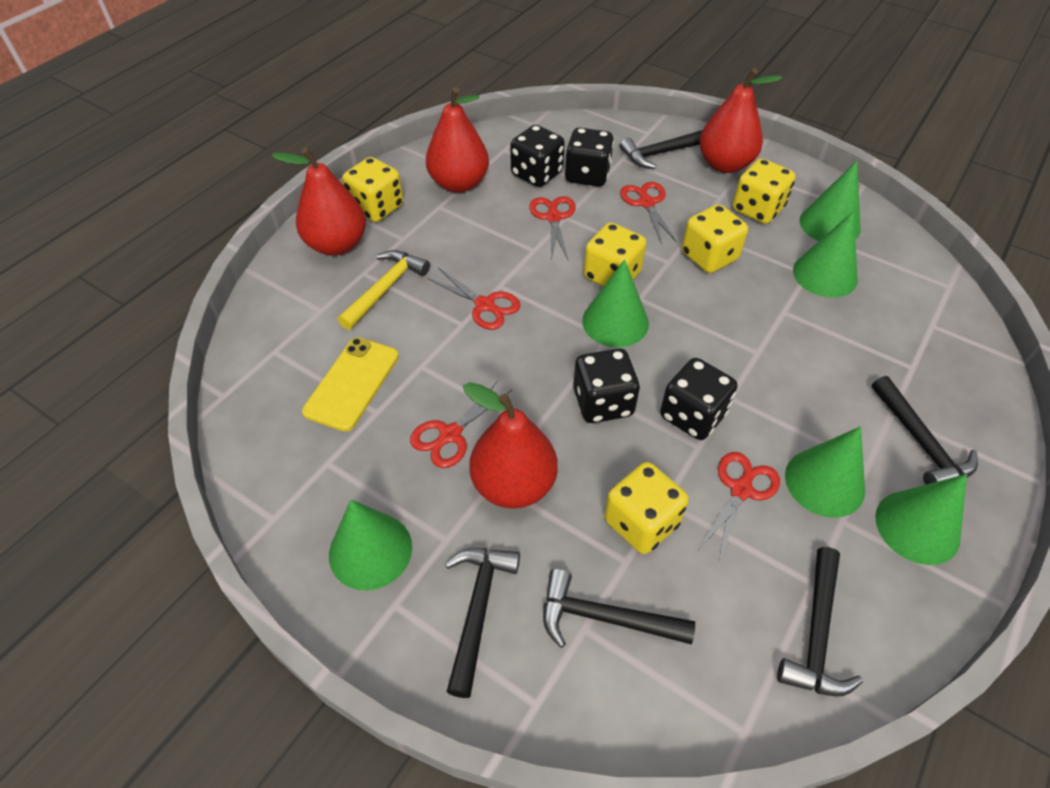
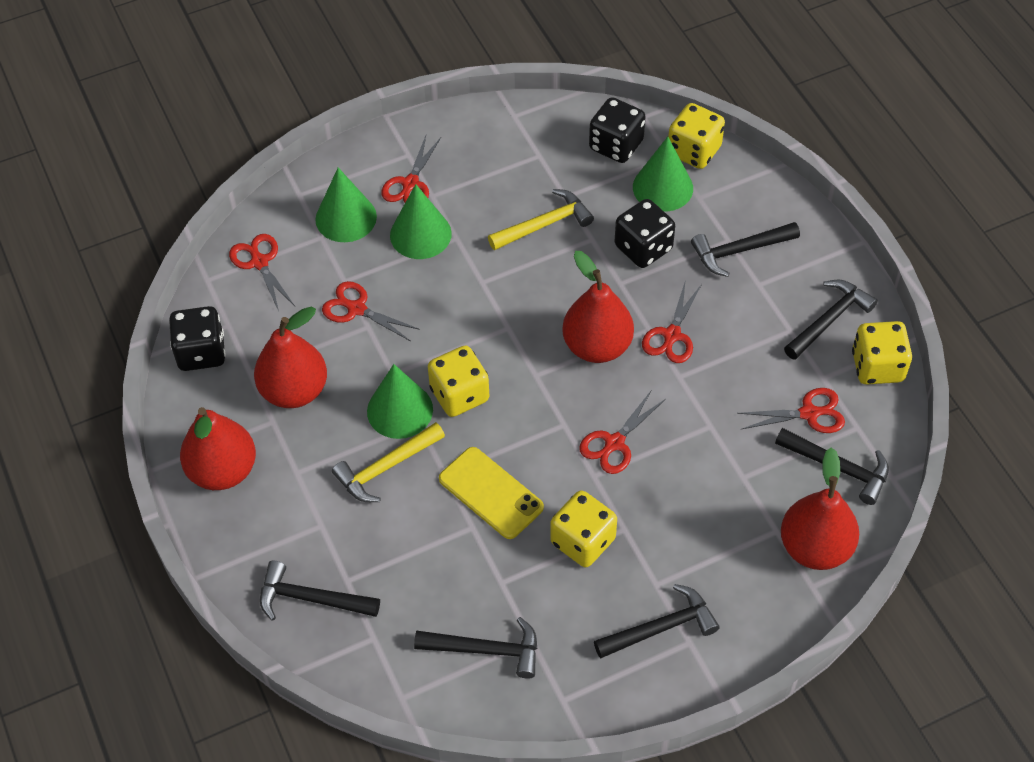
black dice: 4 -> 3
black hammer: 5 -> 6
green cone: 6 -> 4
red scissors: 5 -> 6
yellow dice: 5 -> 4
yellow hammer: 1 -> 2

